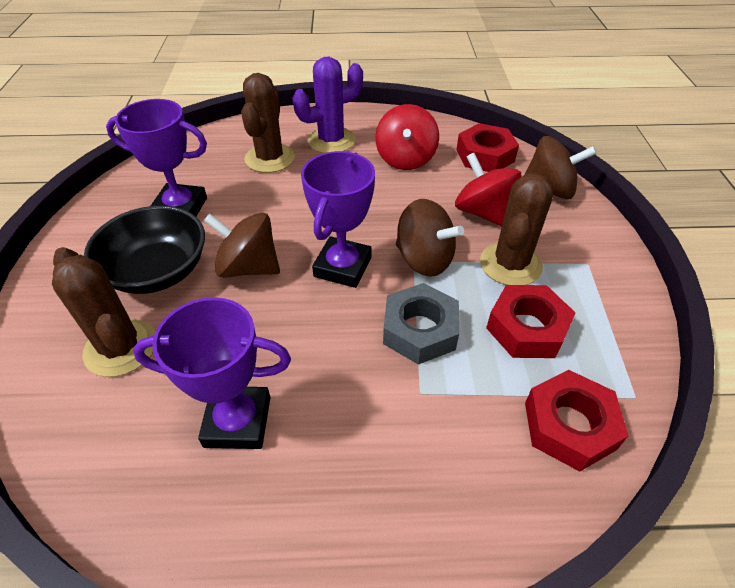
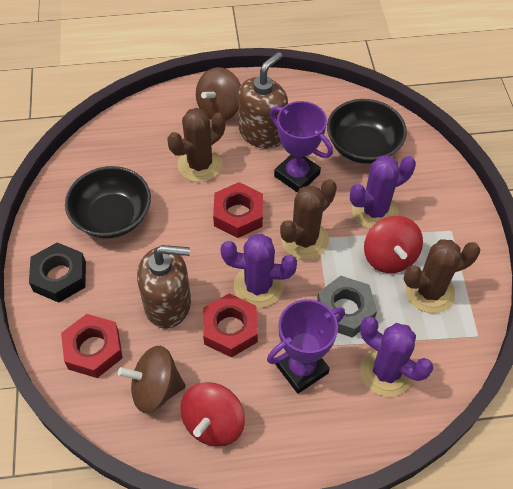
black bowl: 1 -> 2
black nut: 0 -> 1
brown soap dispenser: 0 -> 2
brown spinning top: 3 -> 2
purple cactus: 1 -> 3
purple trophy: 3 -> 2

